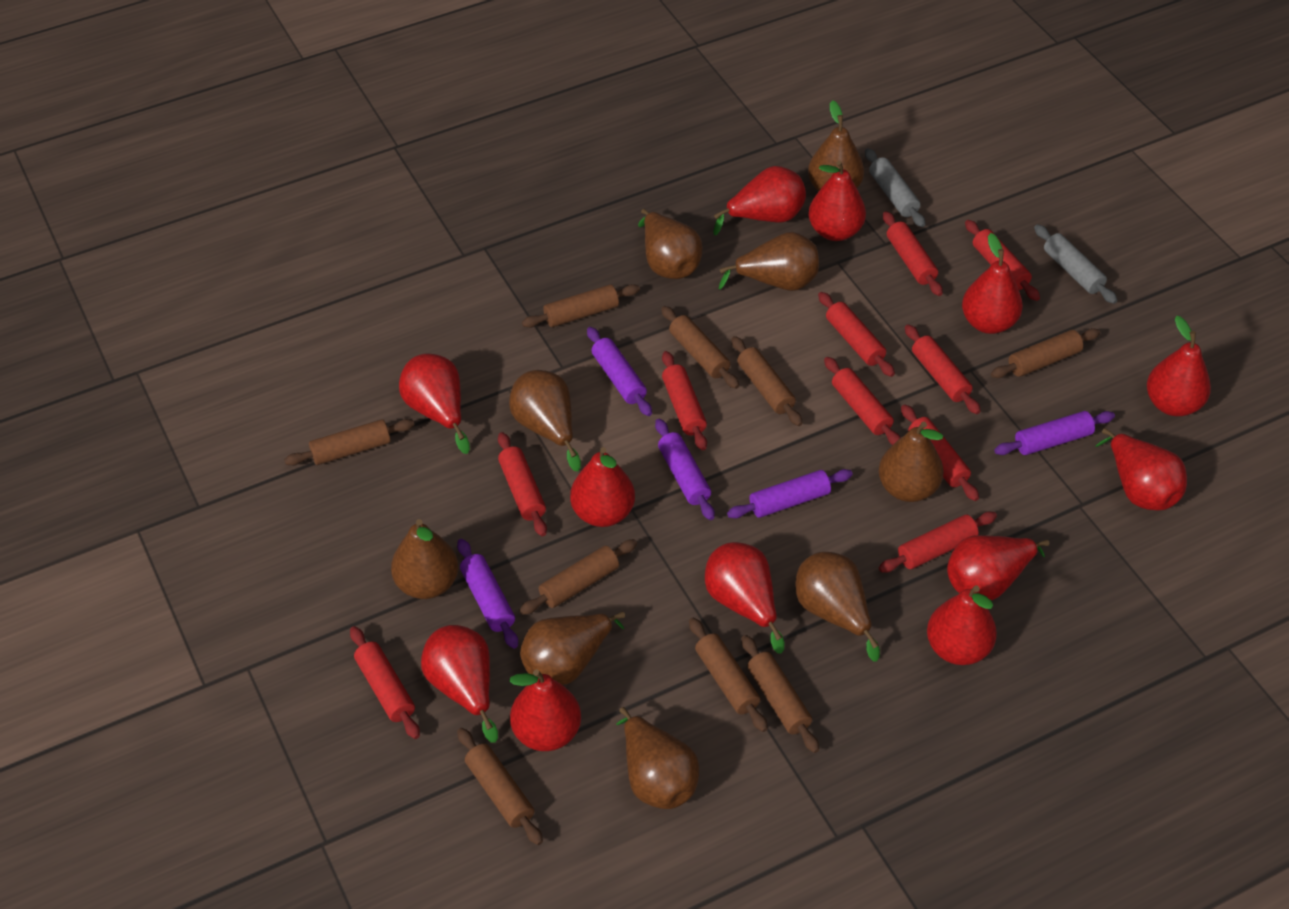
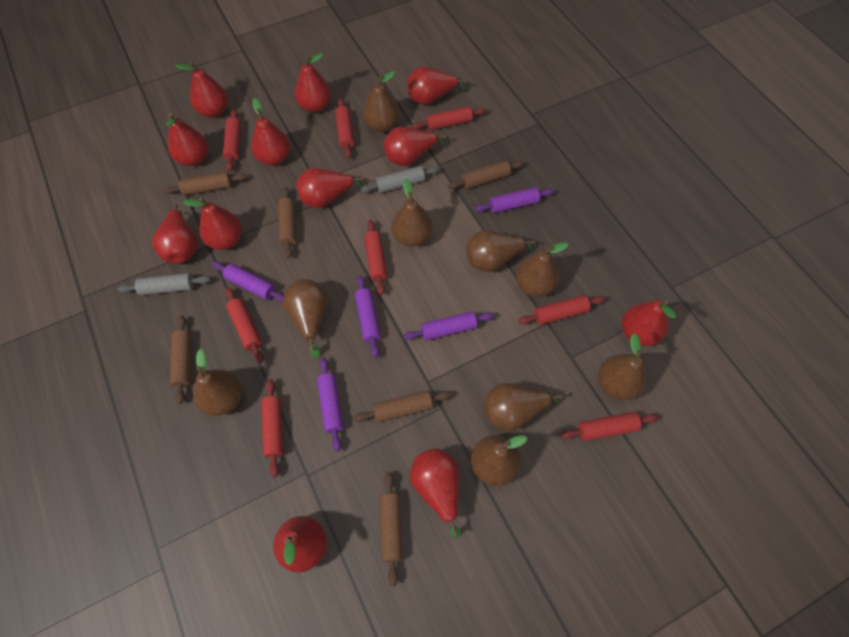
brown rolling pin: 9 -> 6
red rolling pin: 10 -> 8

